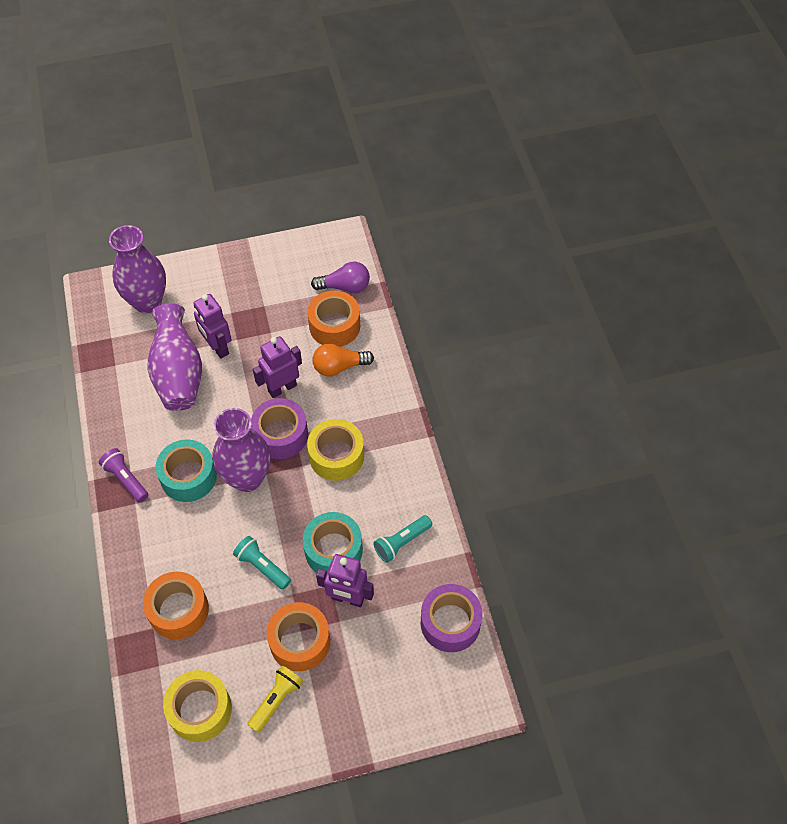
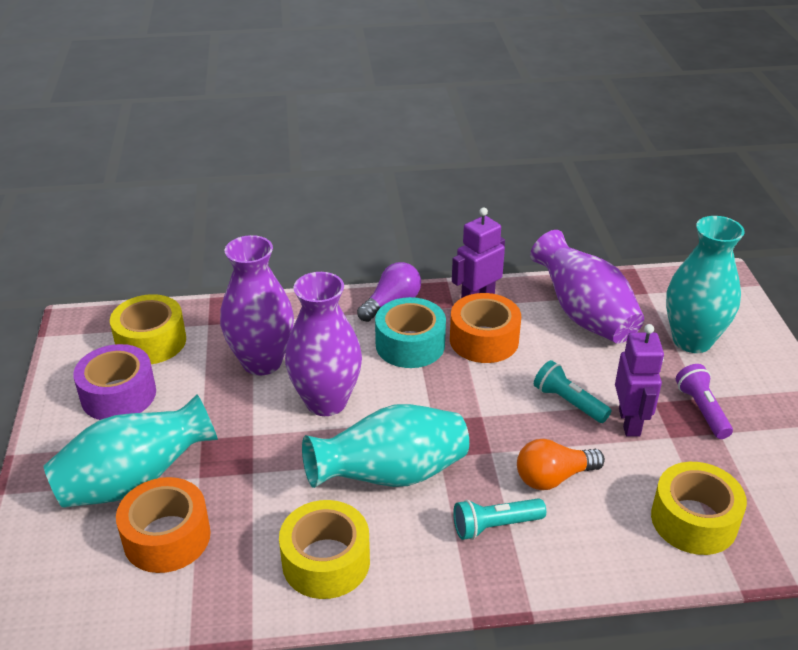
orange tape: 3 -> 2
purple robot: 3 -> 2
purple tape: 2 -> 1
turquoise tape: 2 -> 1
turquoise vase: 0 -> 3
yellow flashlight: 1 -> 0
yellow tape: 2 -> 3

